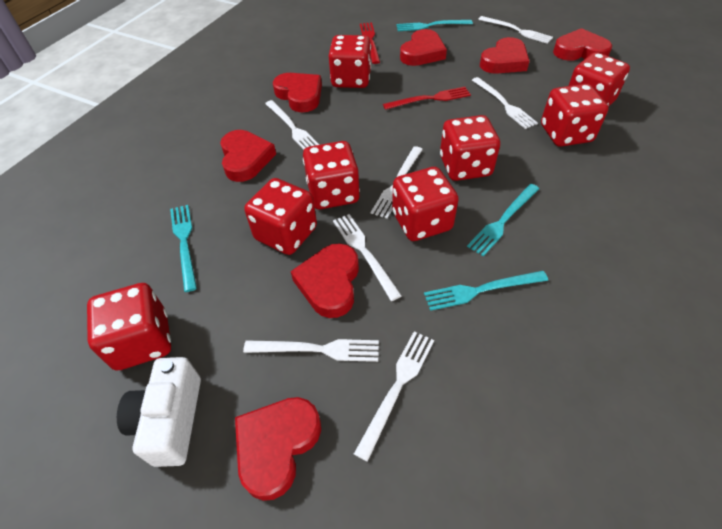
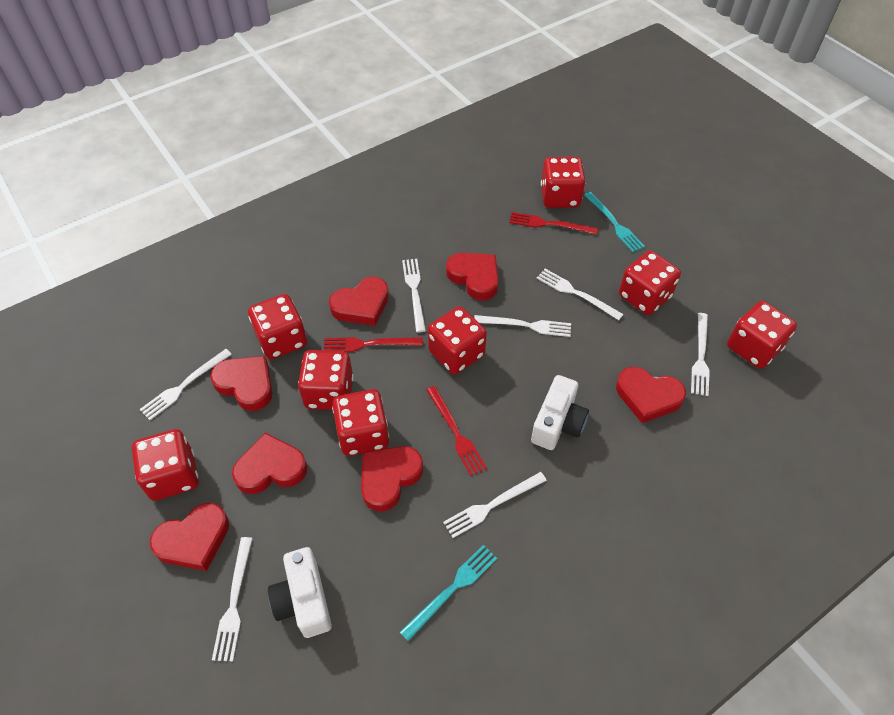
red fork: 2 -> 3
turquoise fork: 4 -> 2
white camera: 1 -> 2

